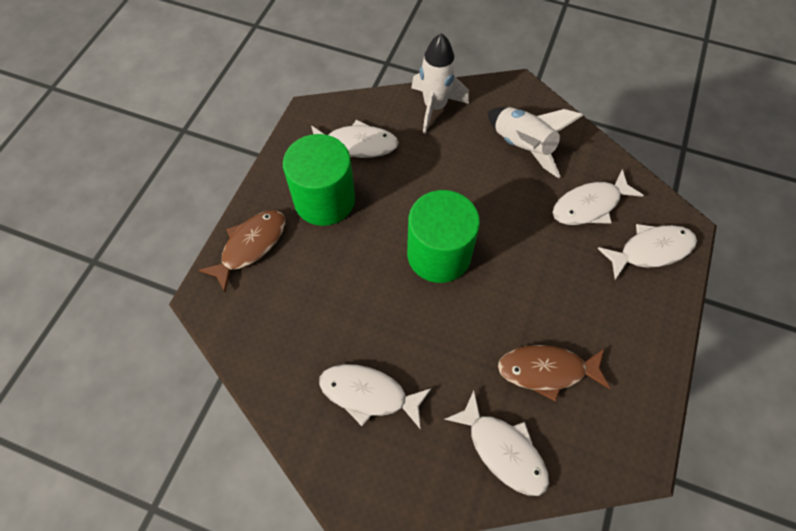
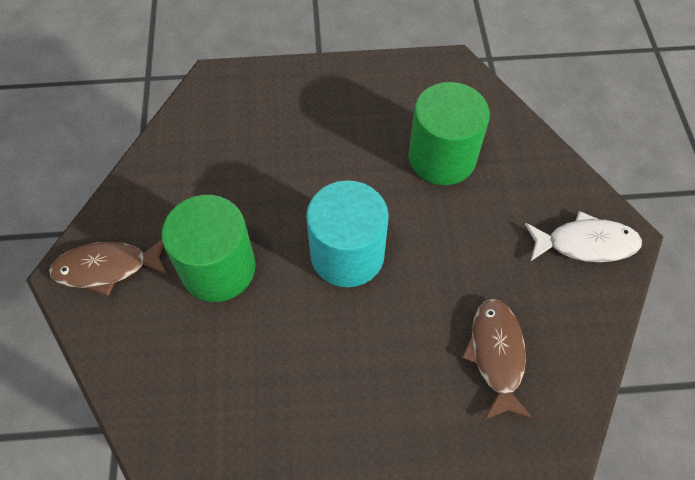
turquoise cylinder: 0 -> 1
white fish: 5 -> 1
white rocket: 2 -> 0

